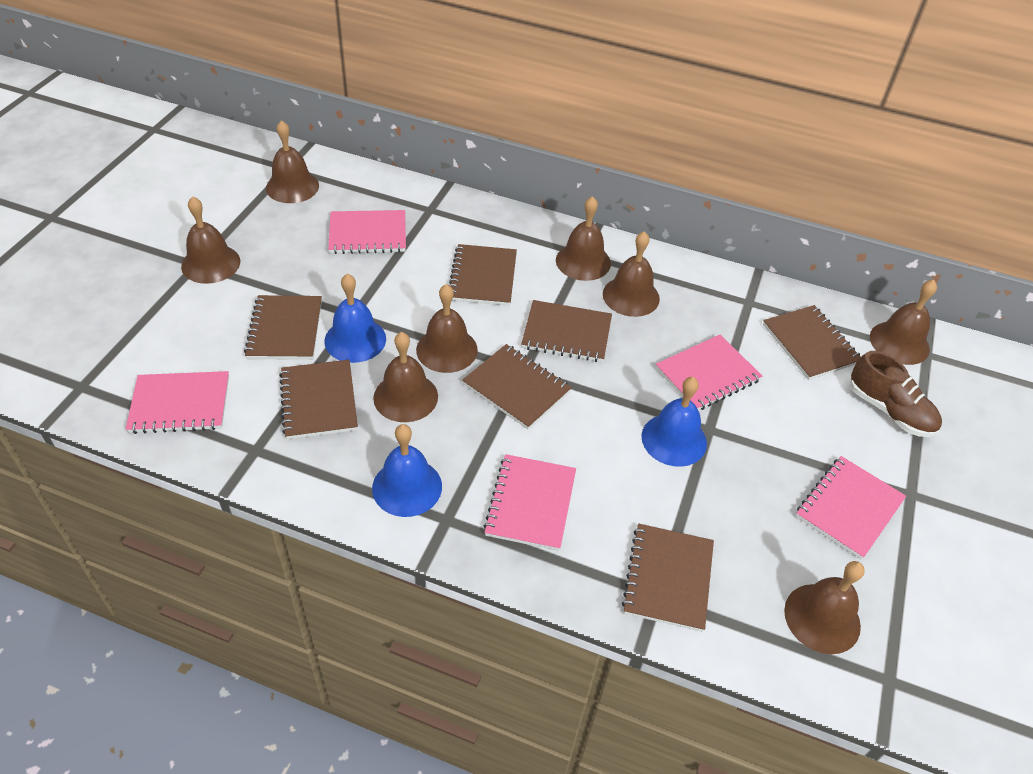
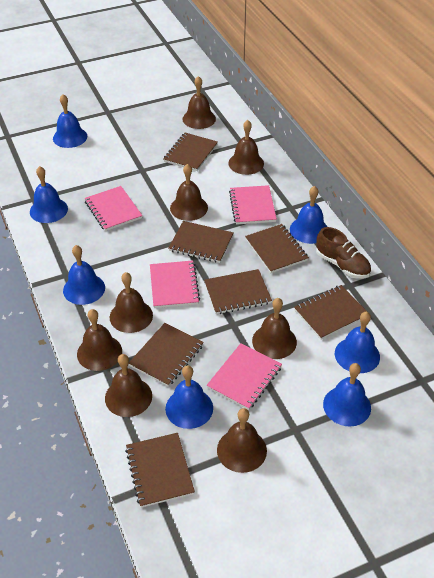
blue bell: 3 -> 7
pink notebook: 5 -> 4

